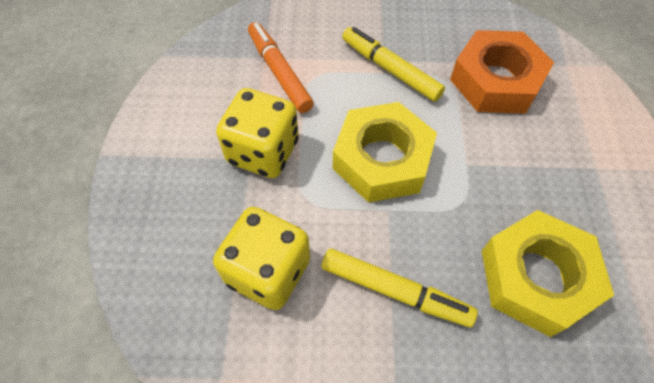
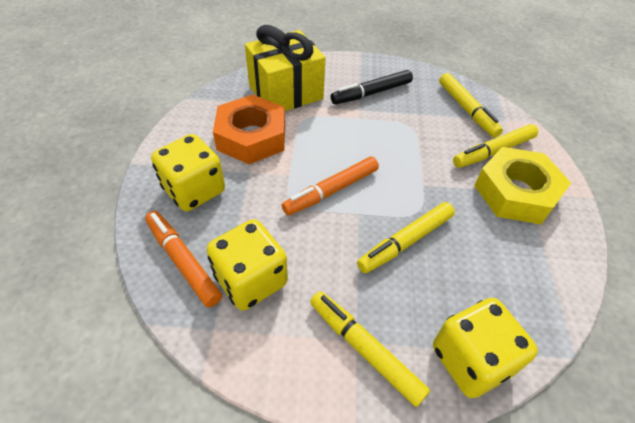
black marker: 0 -> 1
orange marker: 1 -> 2
yellow dice: 2 -> 3
yellow gift: 0 -> 1
yellow marker: 2 -> 4
yellow nut: 2 -> 1

